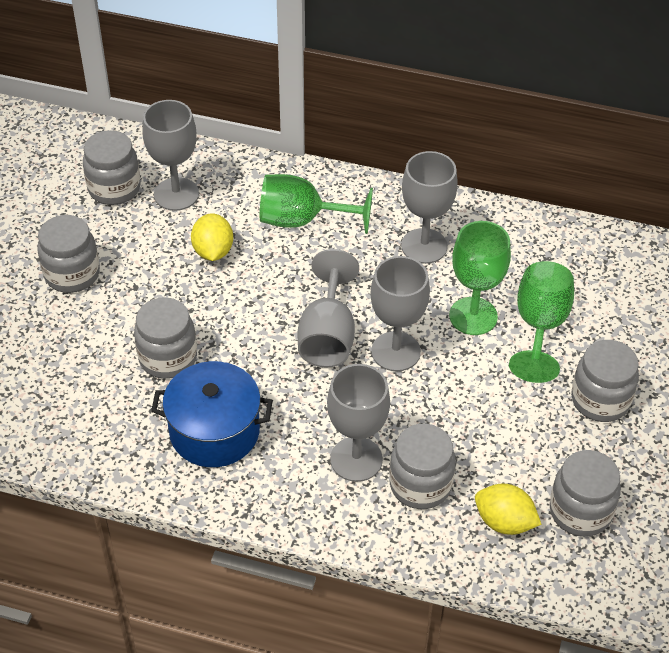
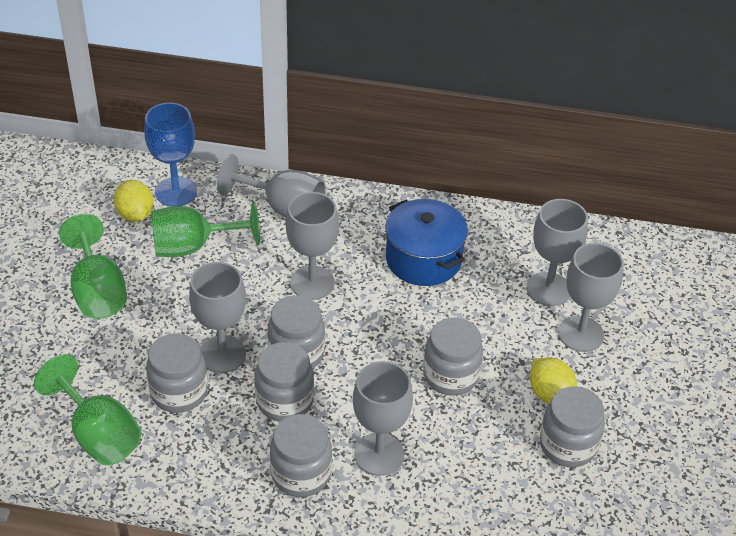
blue goblet: 0 -> 1
grey goblet: 5 -> 6

